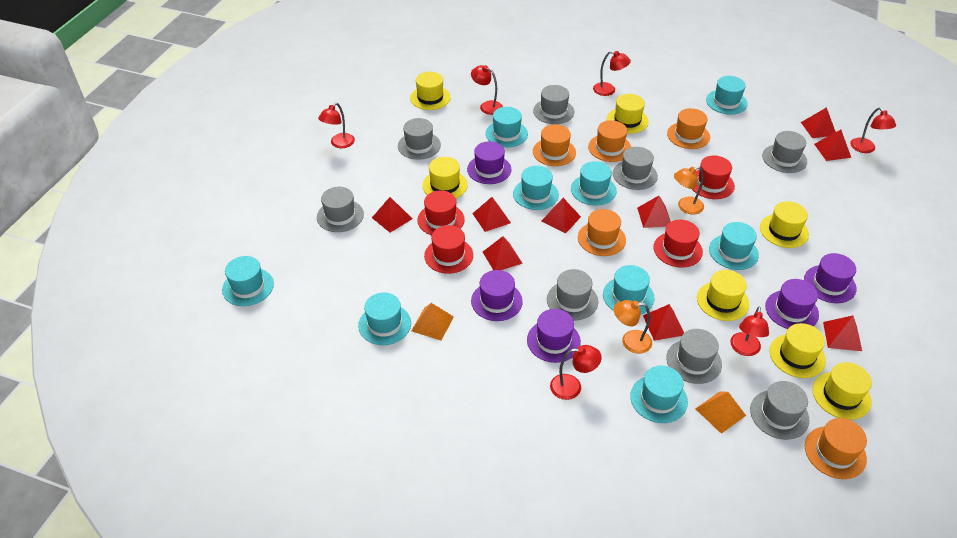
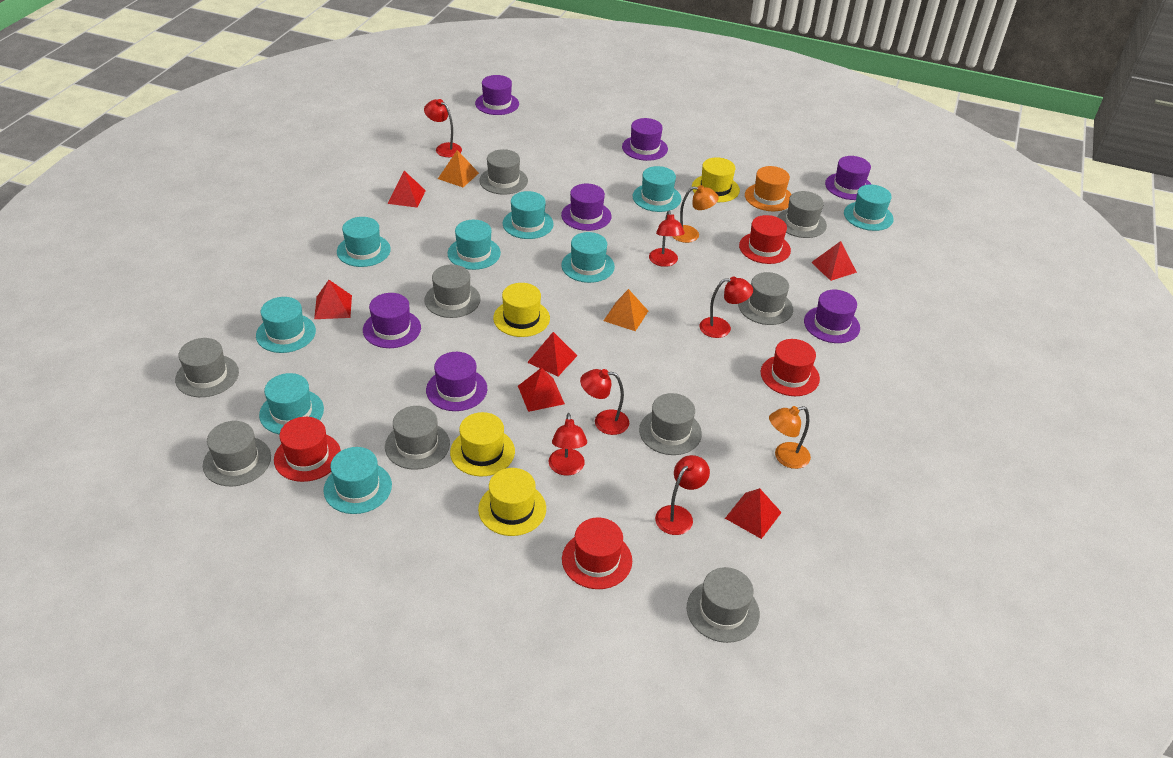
grey hat: 8 -> 9
orange hat: 5 -> 1
purple hat: 5 -> 7
red pyramid: 9 -> 6
yellow hat: 7 -> 4

